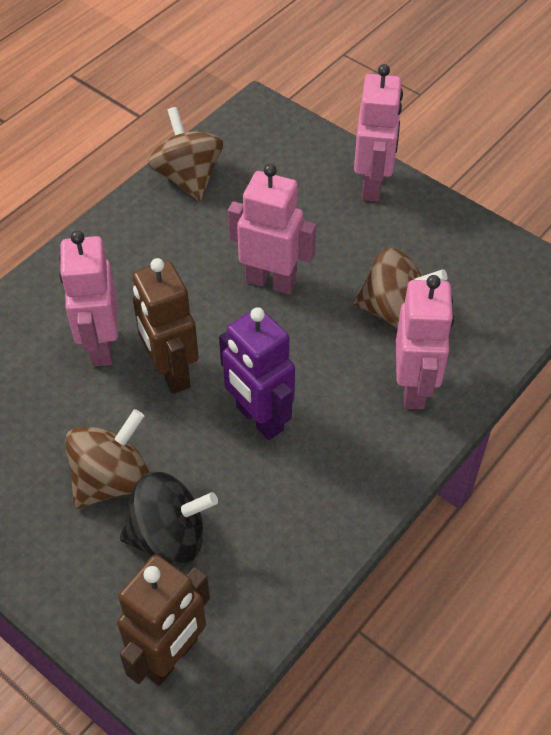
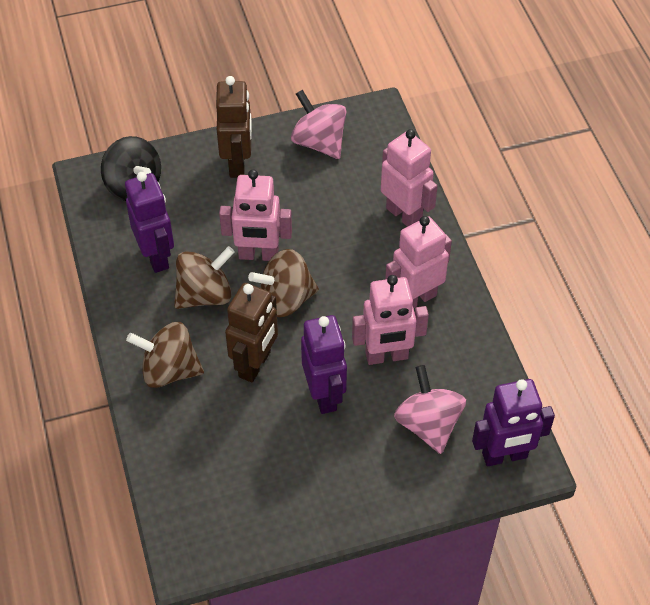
pink spinning top: 0 -> 2
purple robot: 1 -> 3

